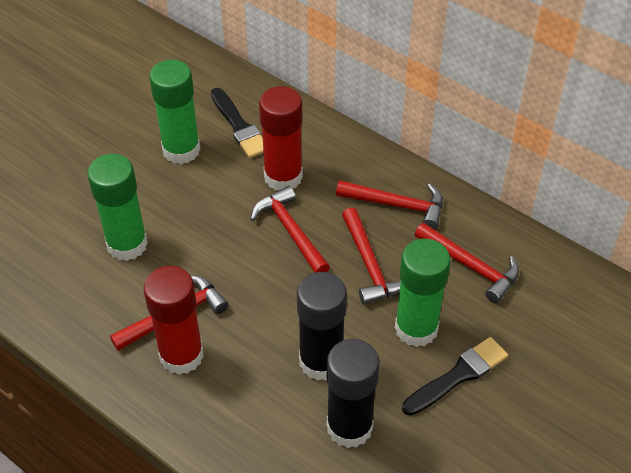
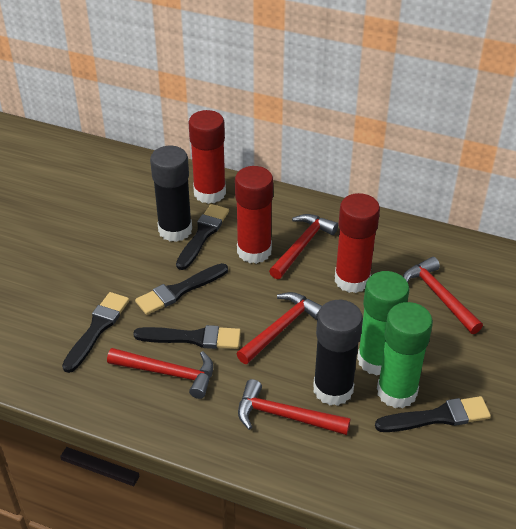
black brush: 2 -> 5
green glue stick: 3 -> 2
red glue stick: 2 -> 3

